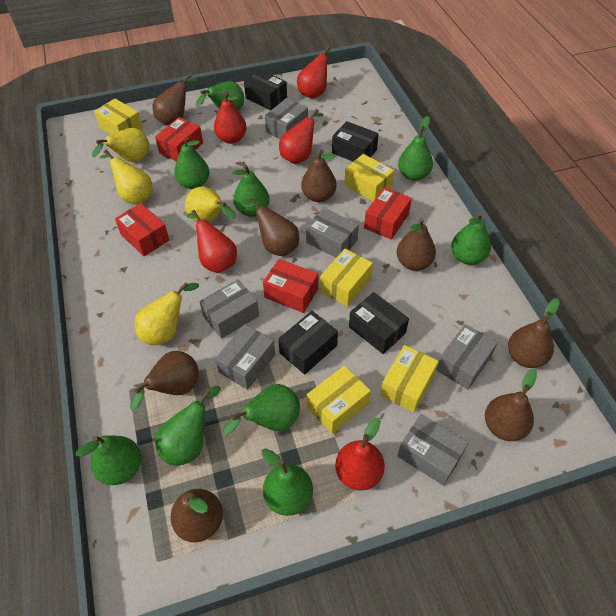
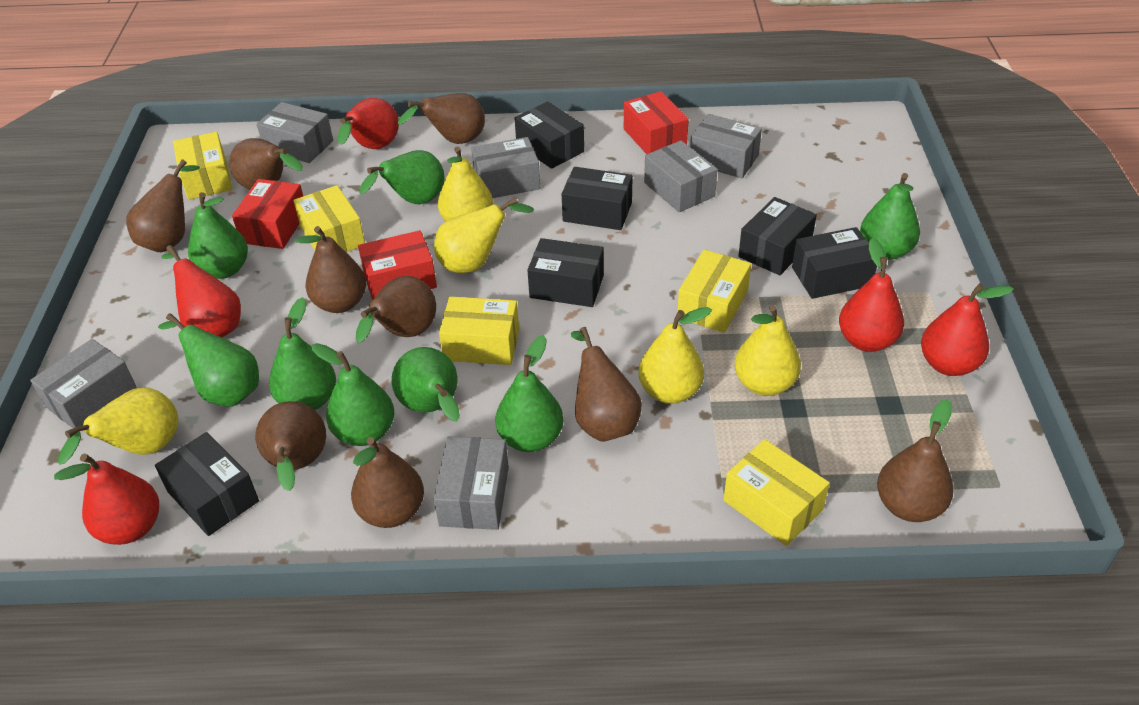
black box: 4 -> 6
brown pear: 8 -> 9
green pear: 9 -> 8
red box: 4 -> 3
yellow pear: 4 -> 5

